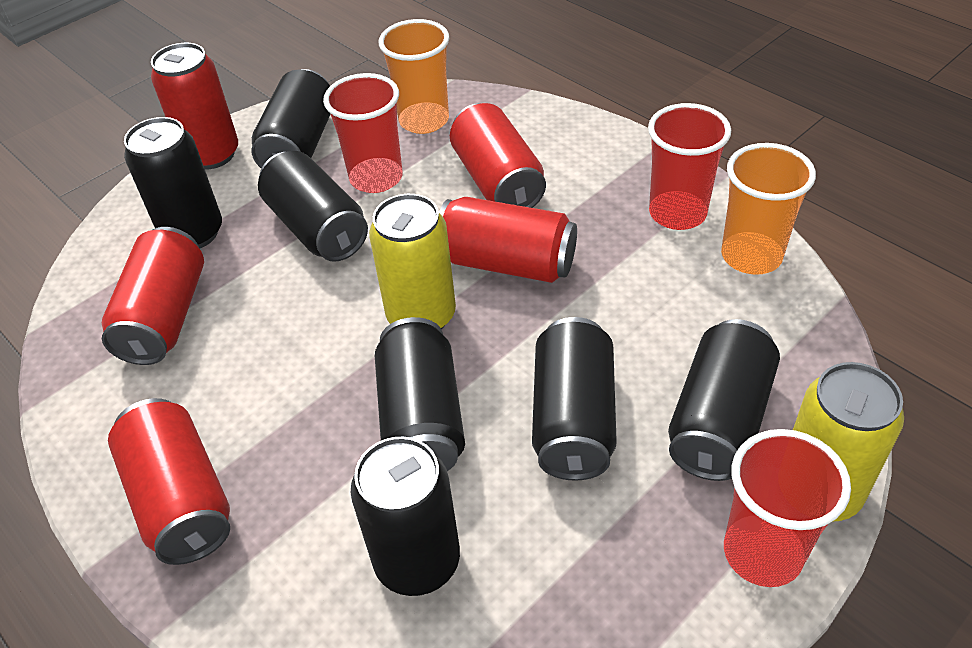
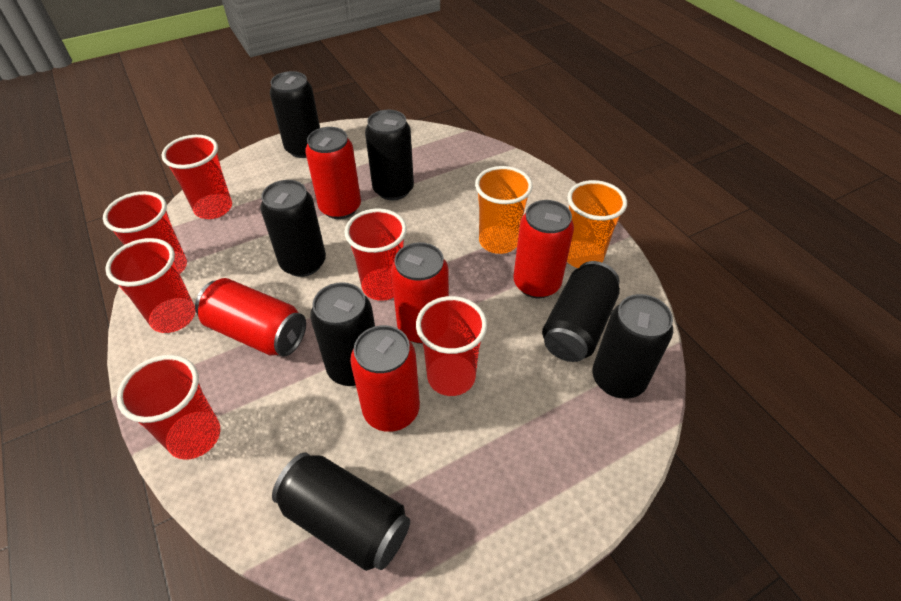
red cup: 3 -> 6
yellow can: 2 -> 0

